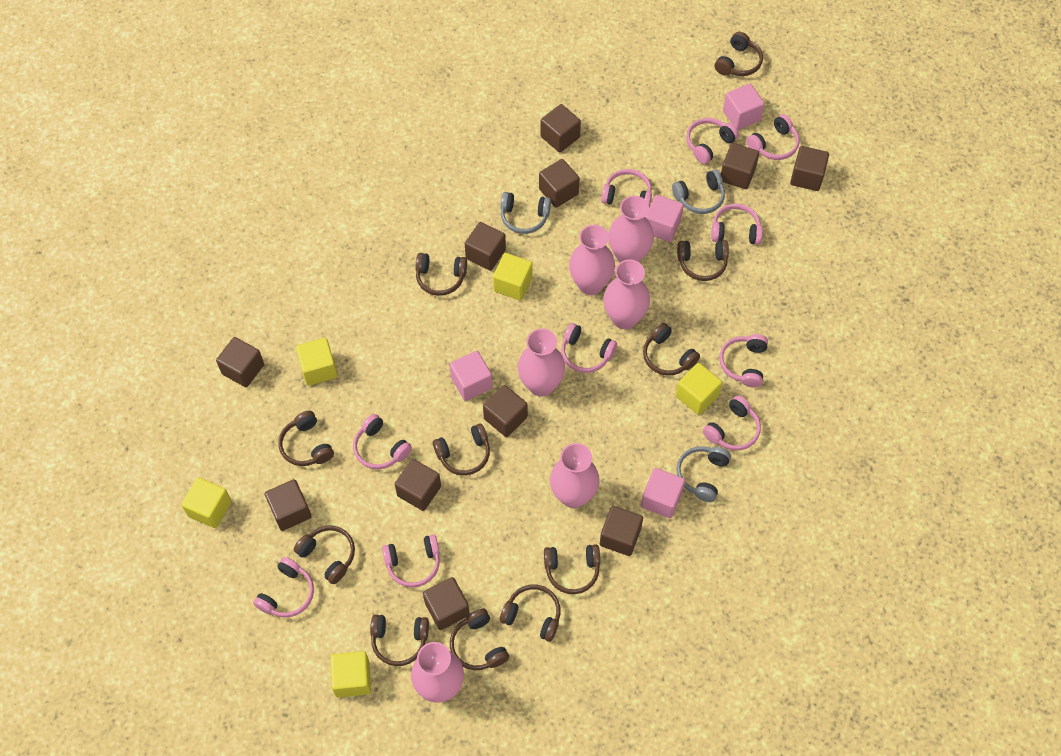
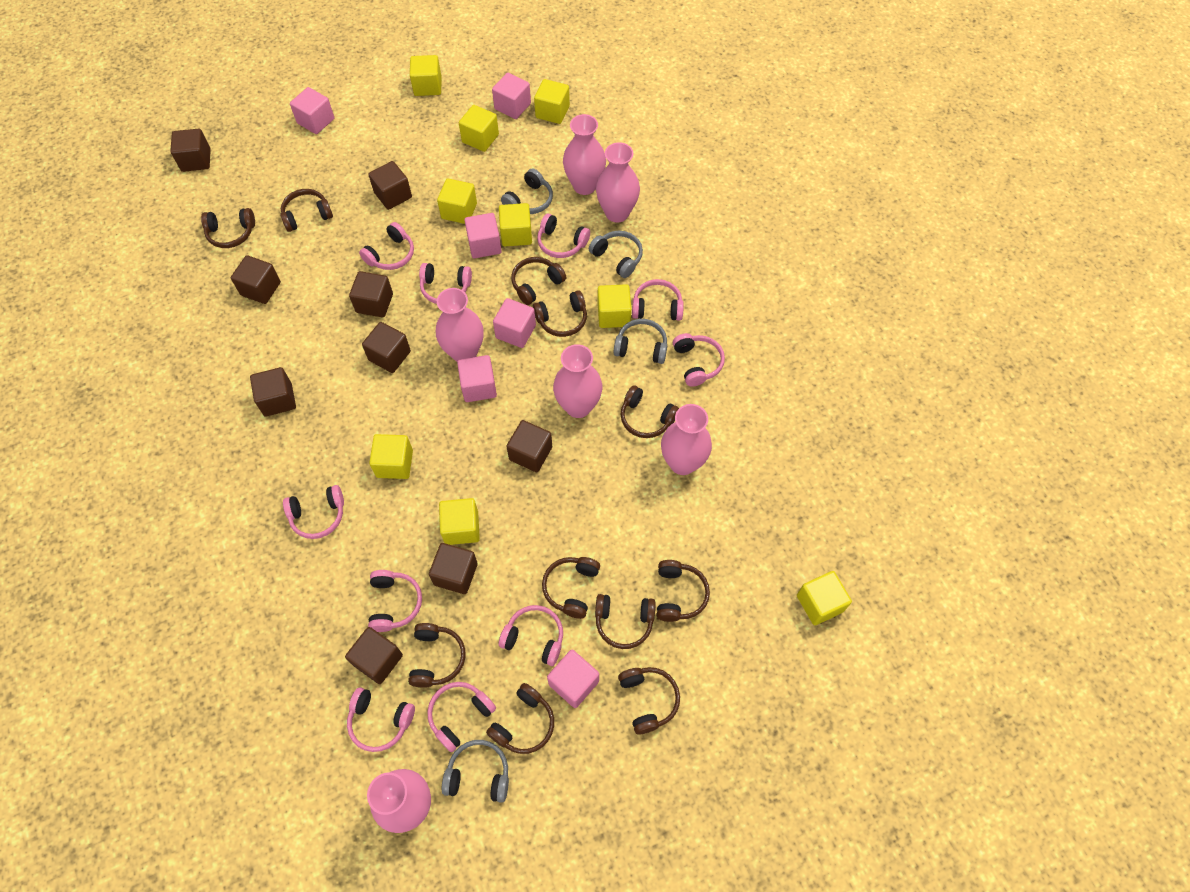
brown cube: 11 -> 9
grey headphones: 3 -> 4
pink cube: 4 -> 6
yellow cube: 5 -> 9

